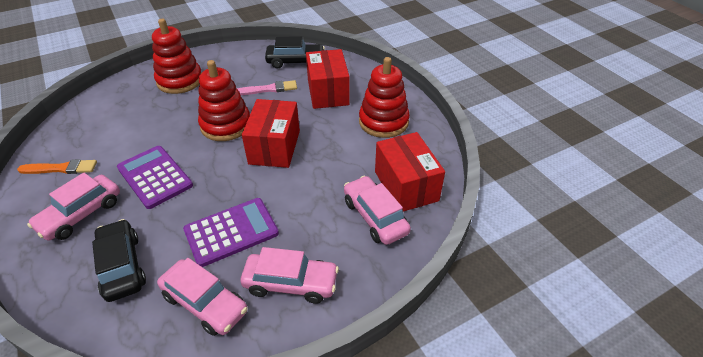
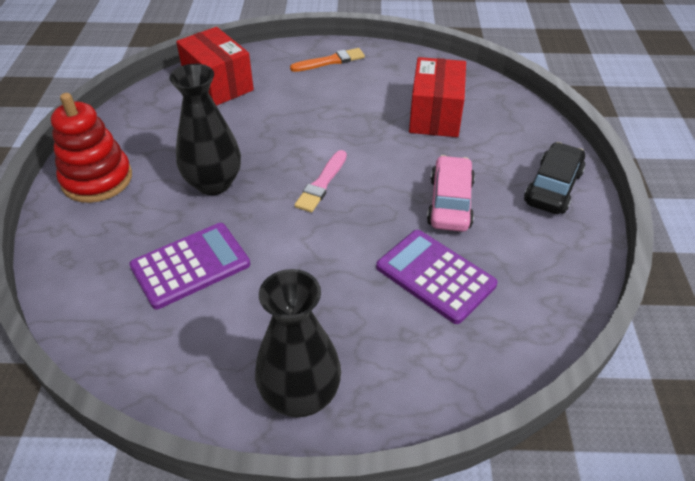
black car: 2 -> 1
black vase: 0 -> 2
pink car: 4 -> 1
red box: 3 -> 2
red stacking toy: 3 -> 1

